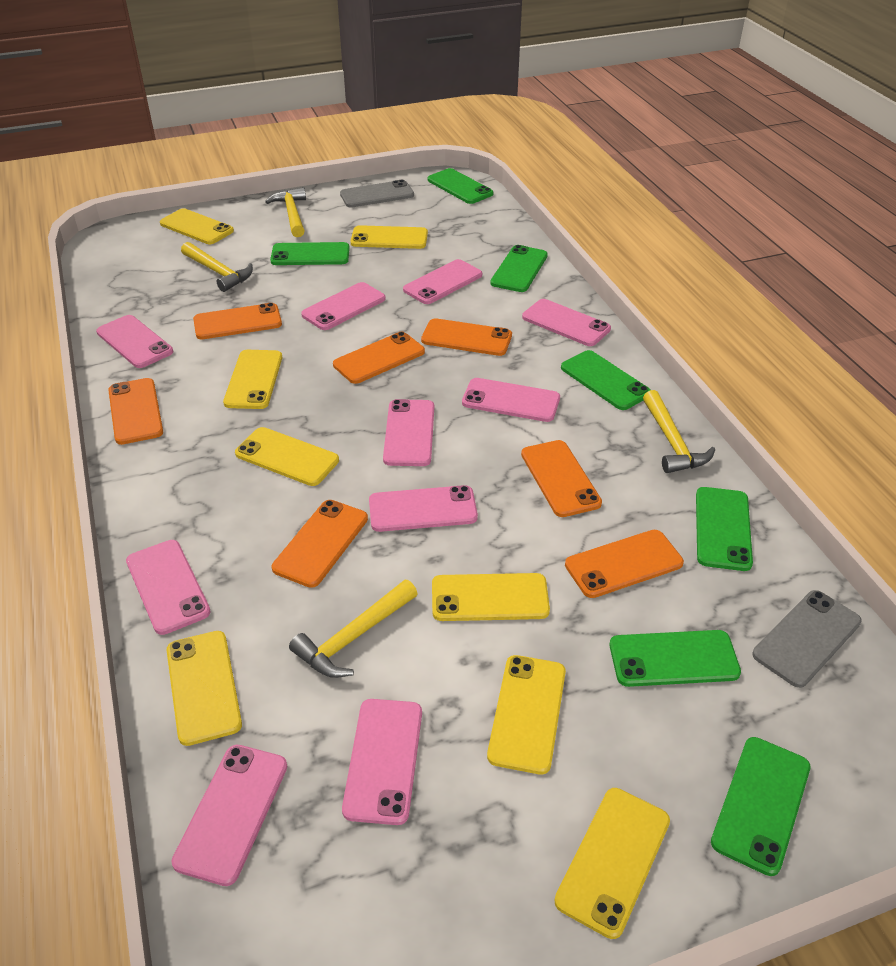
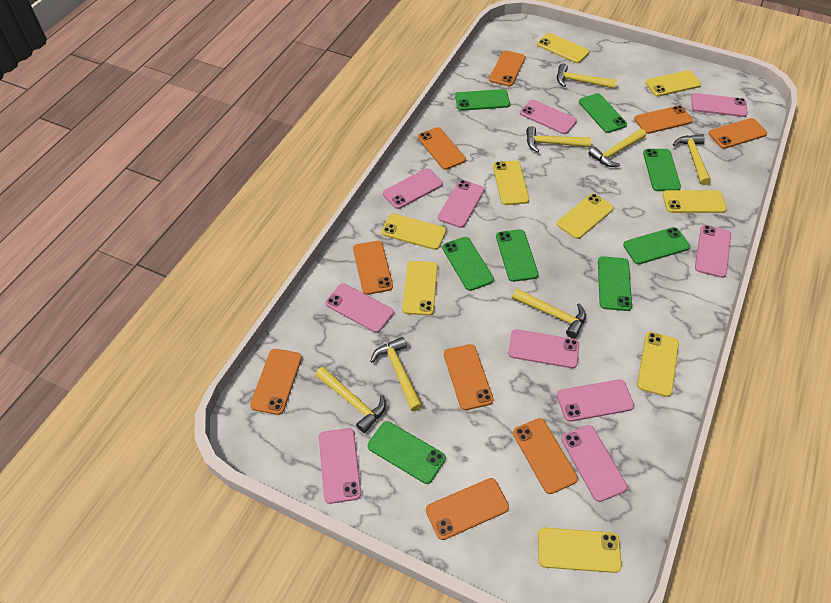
green phone: 7 -> 8
grey phone: 2 -> 0
orange phone: 7 -> 9
yellow hammer: 4 -> 7
yellow phone: 8 -> 9

